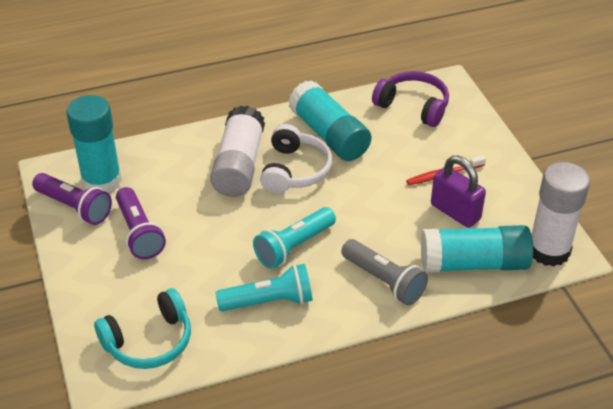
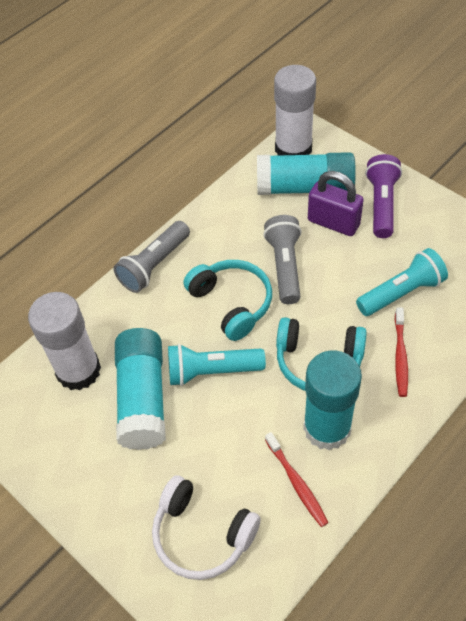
grey flashlight: 1 -> 2
purple flashlight: 2 -> 1
purple headphones: 1 -> 0
red toothbrush: 1 -> 2
turquoise headphones: 1 -> 2

